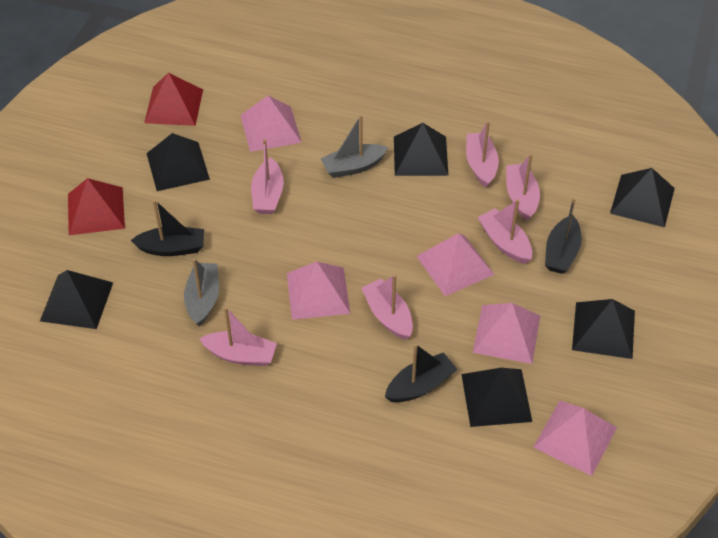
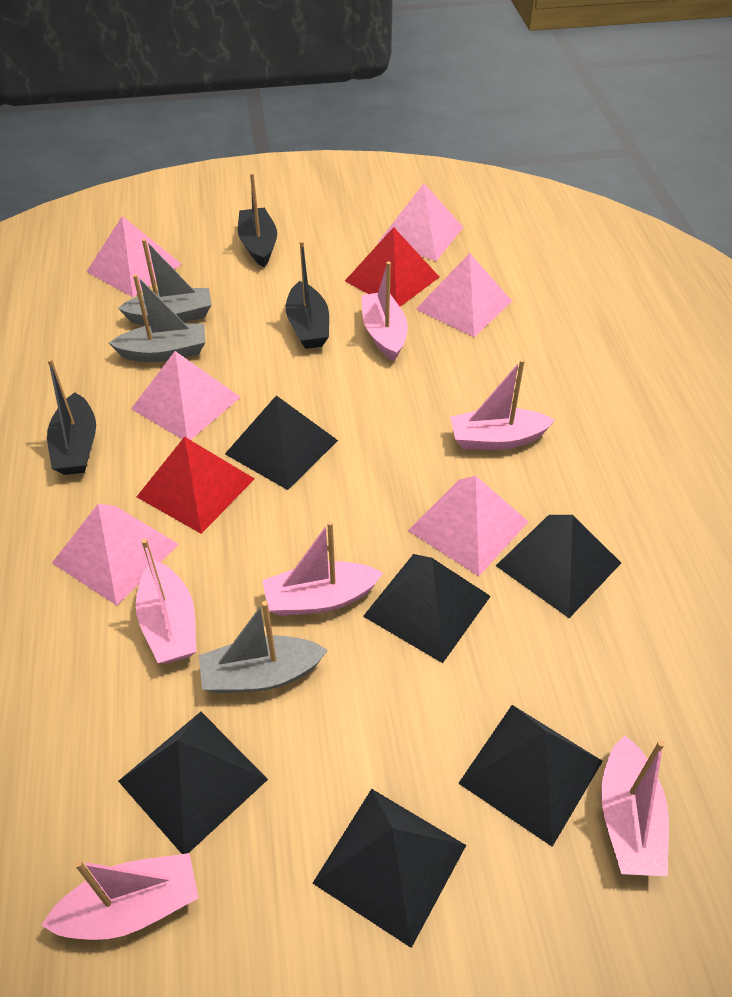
grey boat: 2 -> 3
pink pyramid: 5 -> 6

